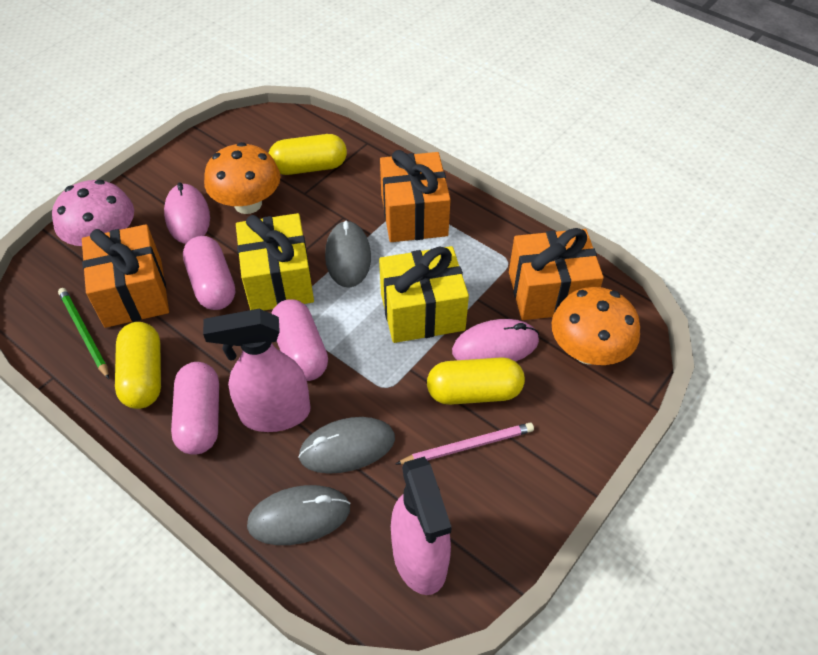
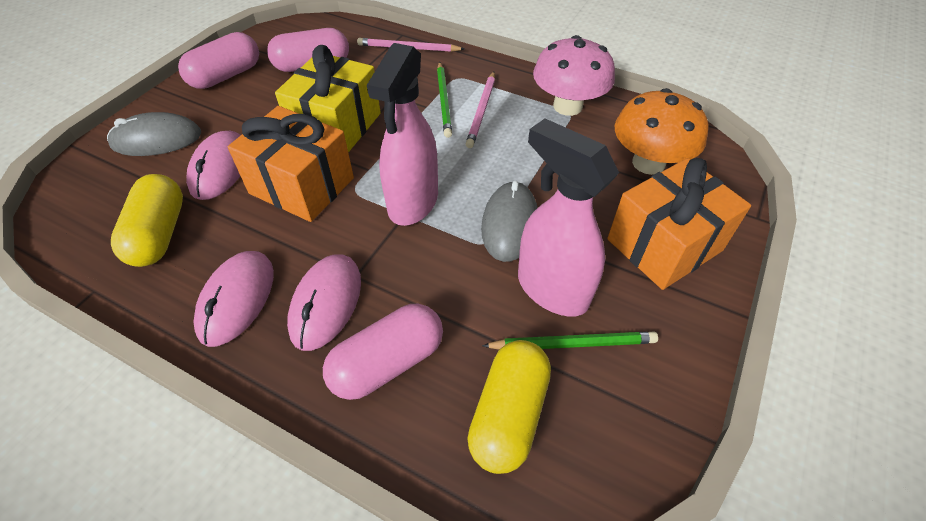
green pencil: 1 -> 2
grey mouse: 3 -> 2
orange gift: 3 -> 2
orange mushroom: 2 -> 1
pink mouse: 2 -> 3
pink pencil: 1 -> 2
yellow capsule: 3 -> 2
yellow gift: 2 -> 1

